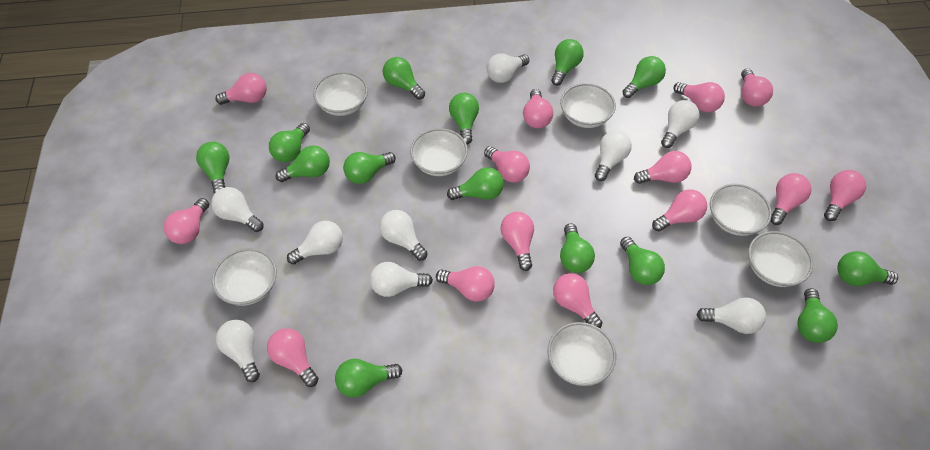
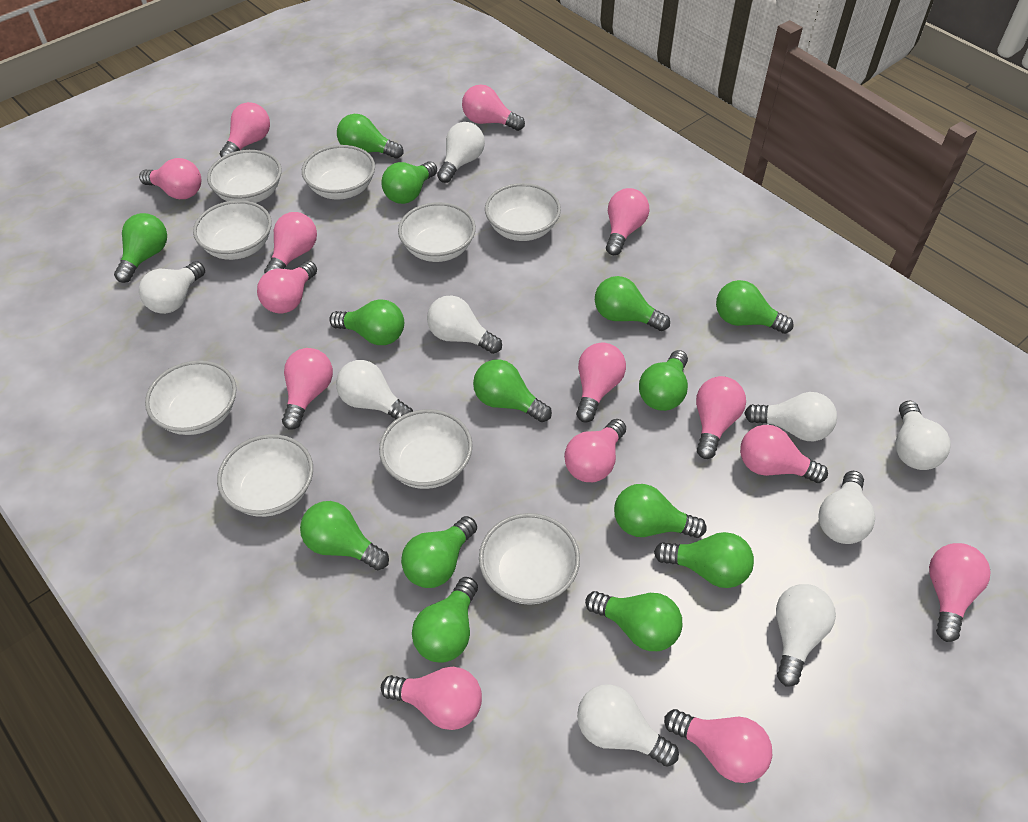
white bowl: 7 -> 9

